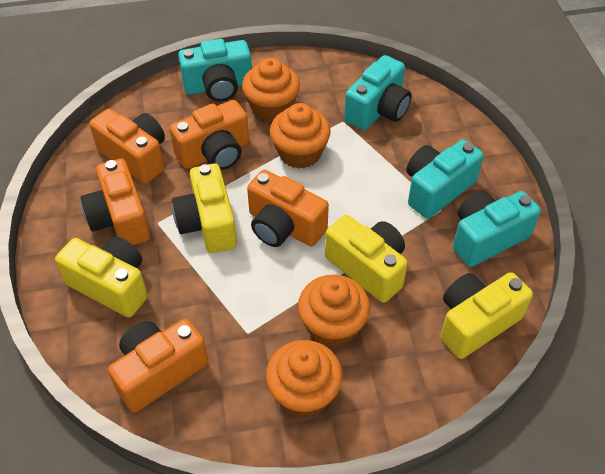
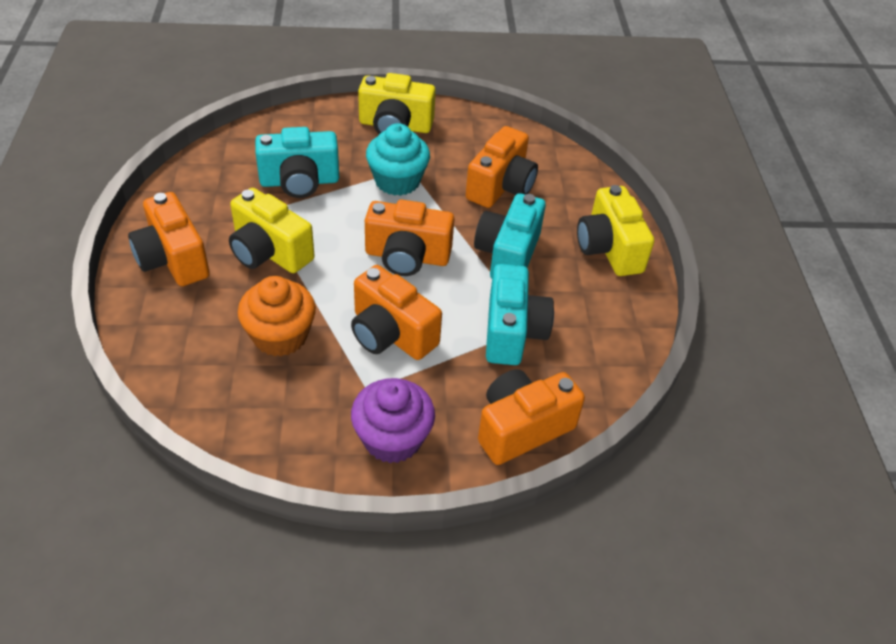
orange cupcake: 4 -> 1
purple cupcake: 0 -> 1
turquoise camera: 4 -> 3
turquoise cupcake: 0 -> 1
yellow camera: 4 -> 3

